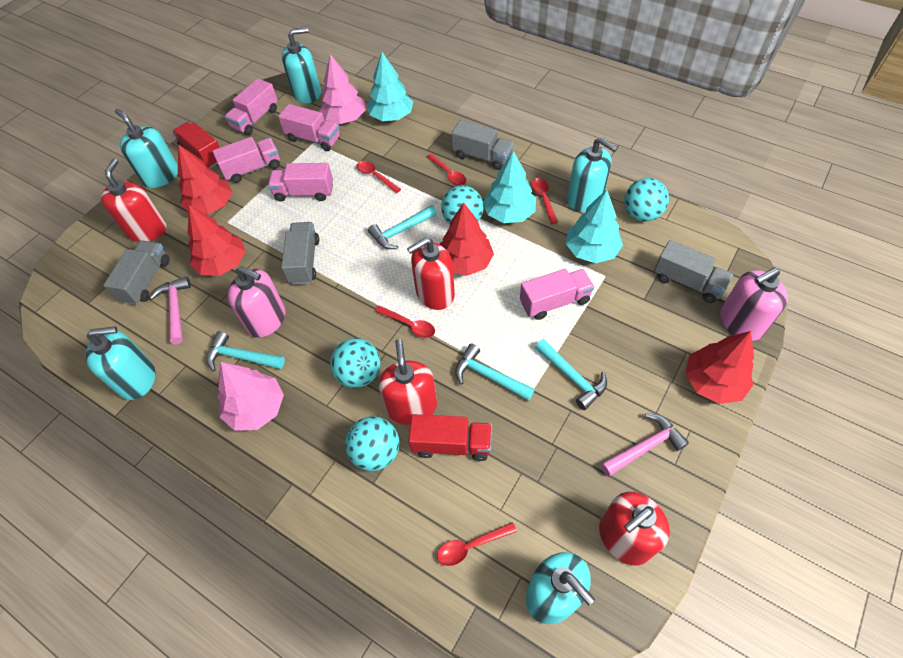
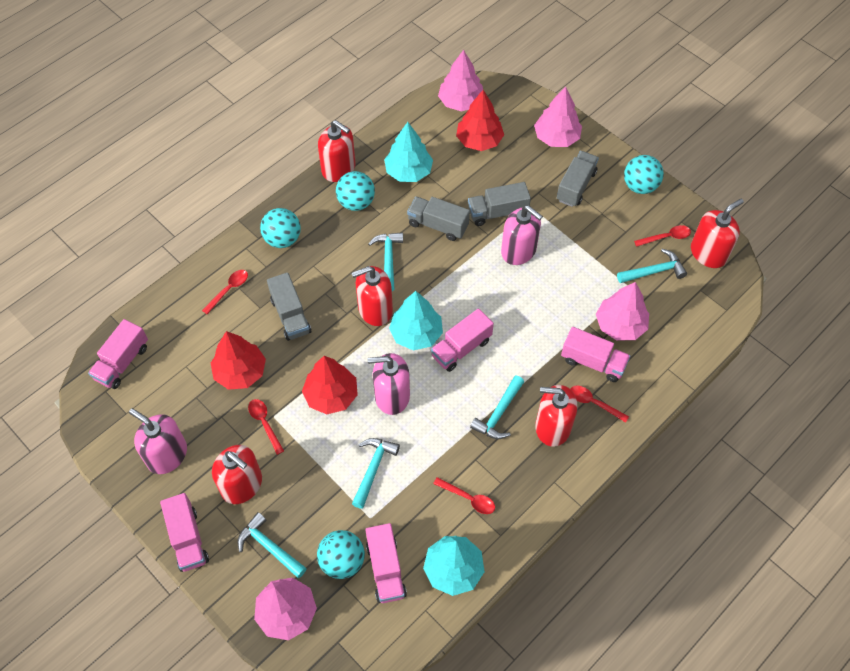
pink hammer: 2 -> 0
pink soap dispenser: 2 -> 3
pink tree: 2 -> 4
red soap dispenser: 4 -> 5
red tree: 4 -> 3
red truck: 2 -> 0
turquoise hammer: 4 -> 5
turquoise soap dispenser: 5 -> 0

